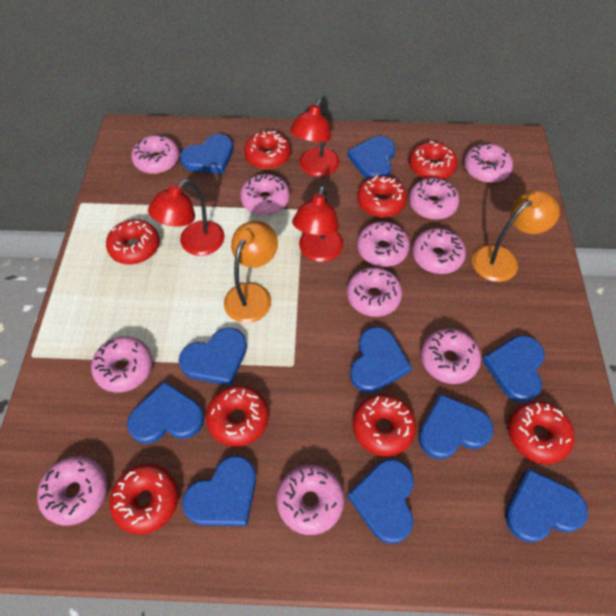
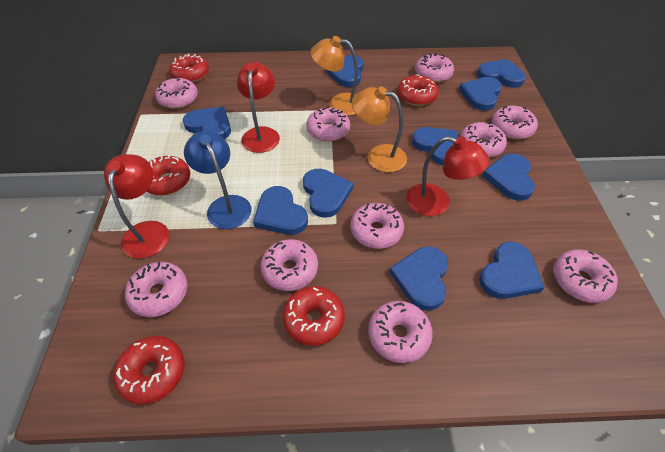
blue lamp: 0 -> 1
pink donut: 11 -> 10
red donut: 8 -> 5

